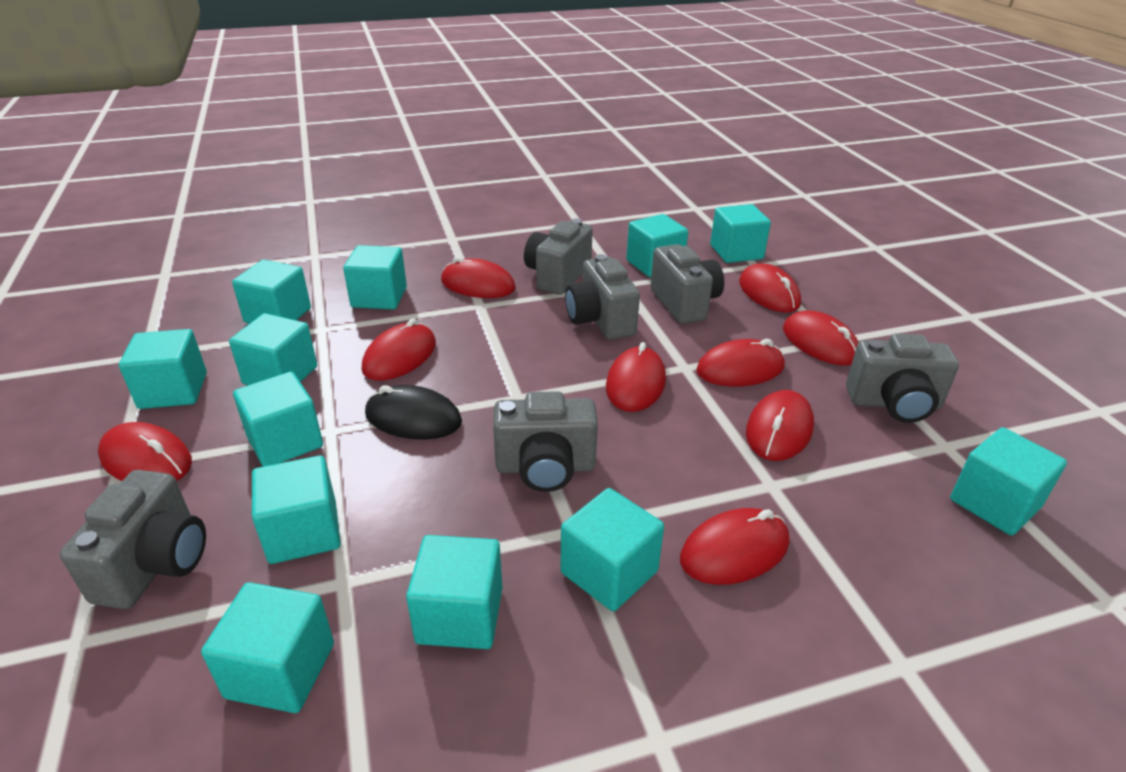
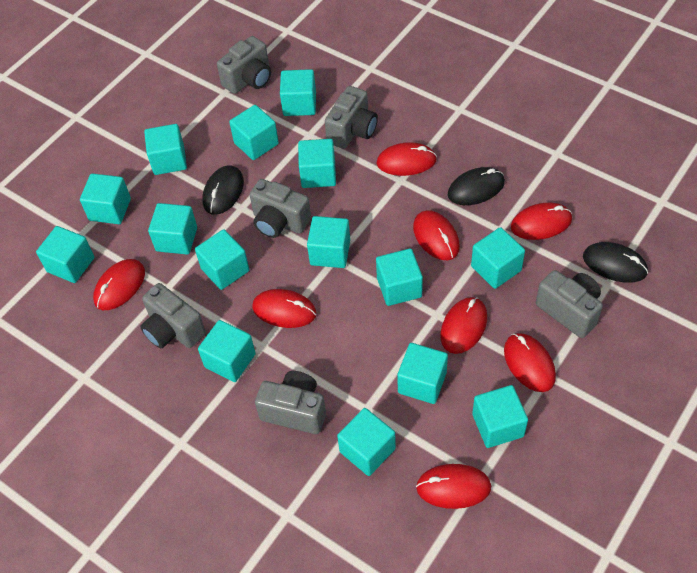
black mouse: 1 -> 3
red mouse: 9 -> 8
turquoise cube: 12 -> 15

